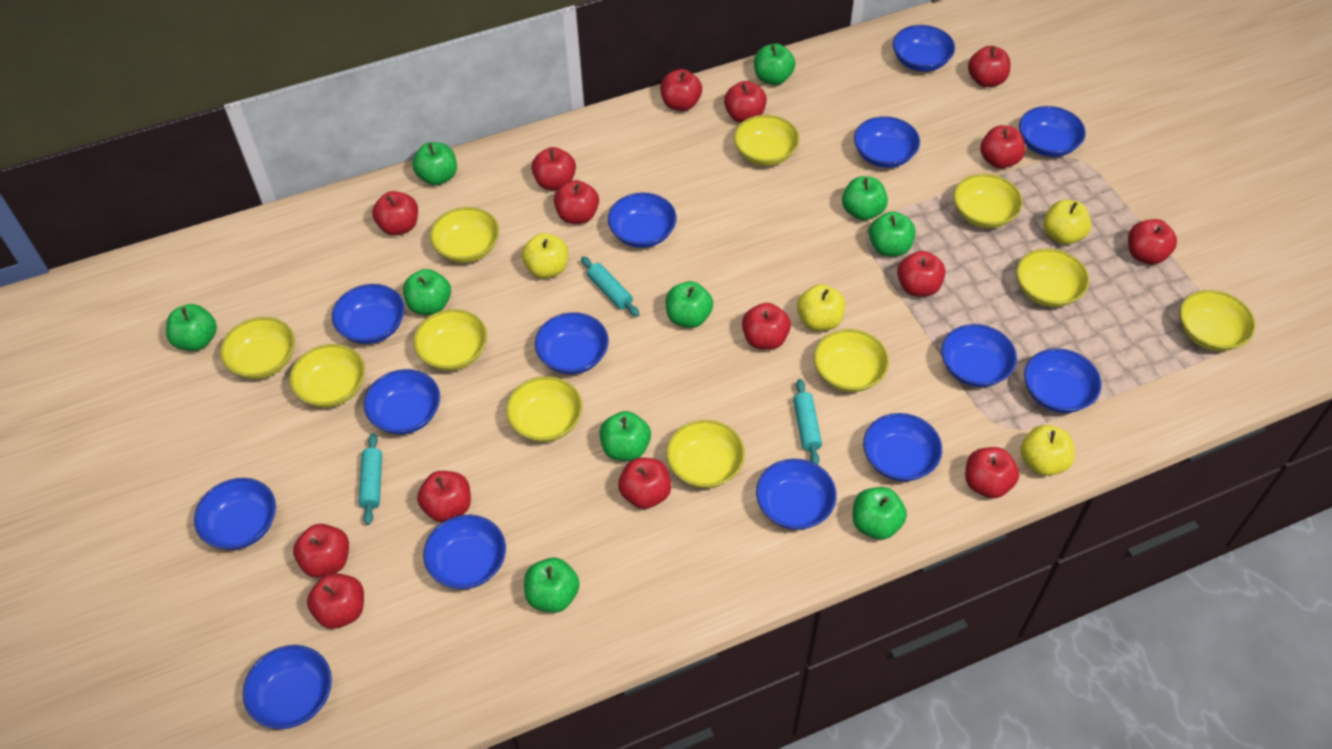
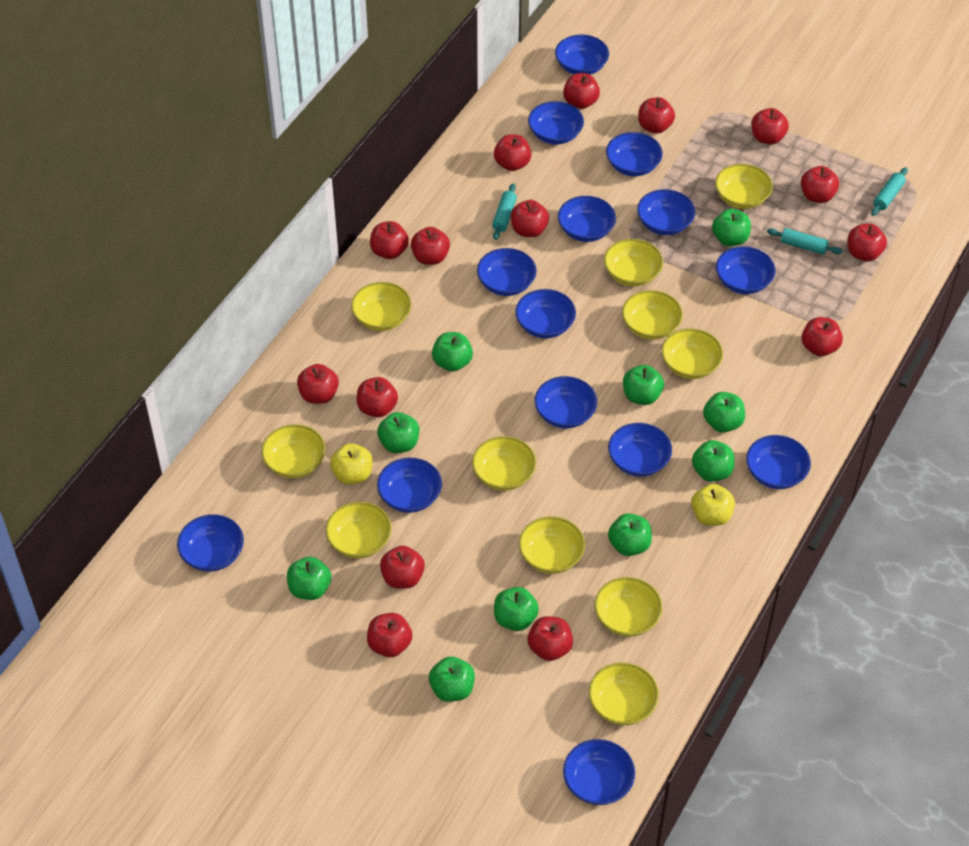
yellow apple: 4 -> 2

